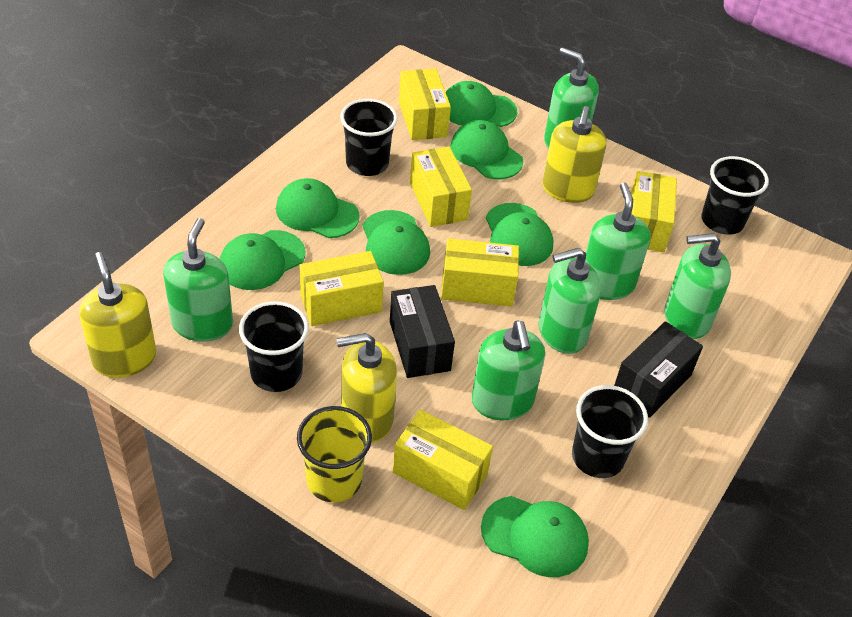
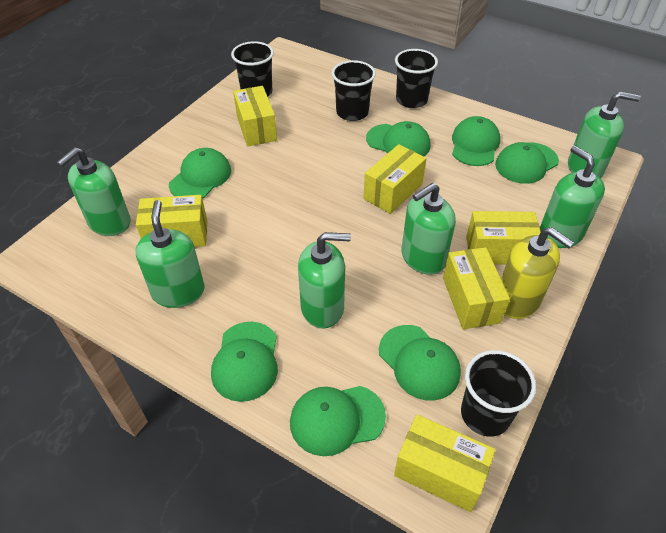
black box: 2 -> 0
yellow cup: 1 -> 0
yellow soap dispenser: 3 -> 1

